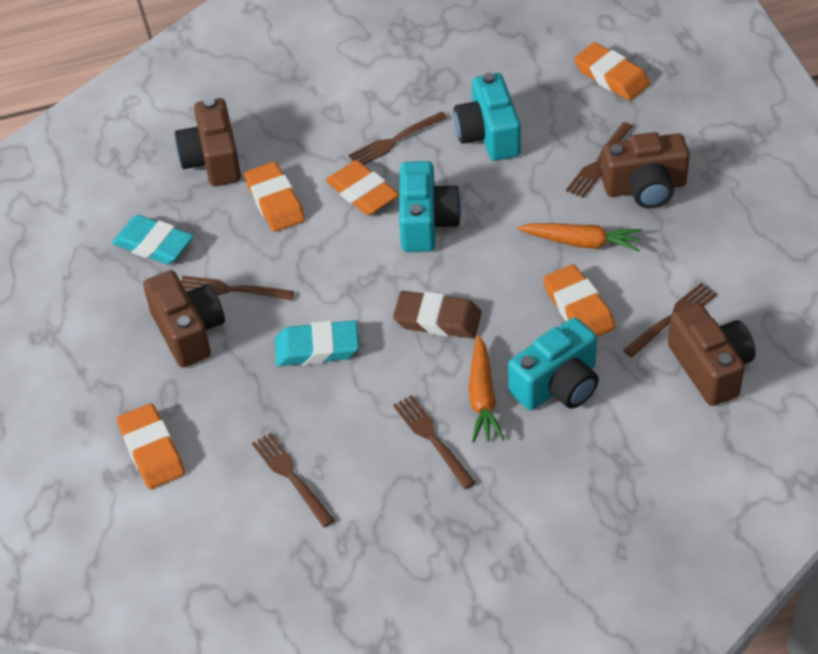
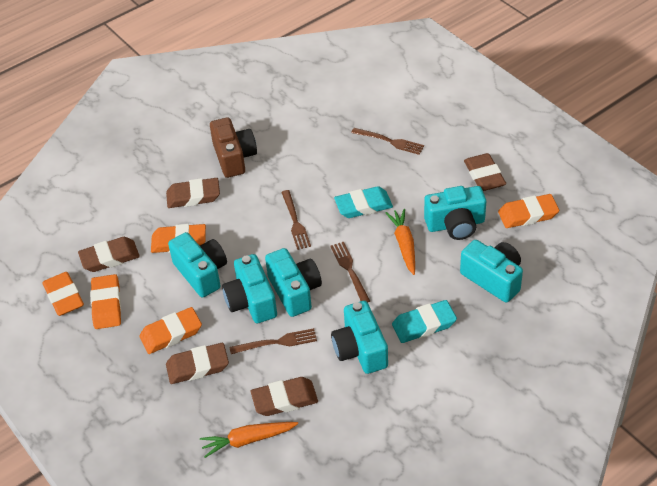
brown camera: 4 -> 1
brown eraser: 1 -> 5
brown fork: 6 -> 4
turquoise camera: 3 -> 6

